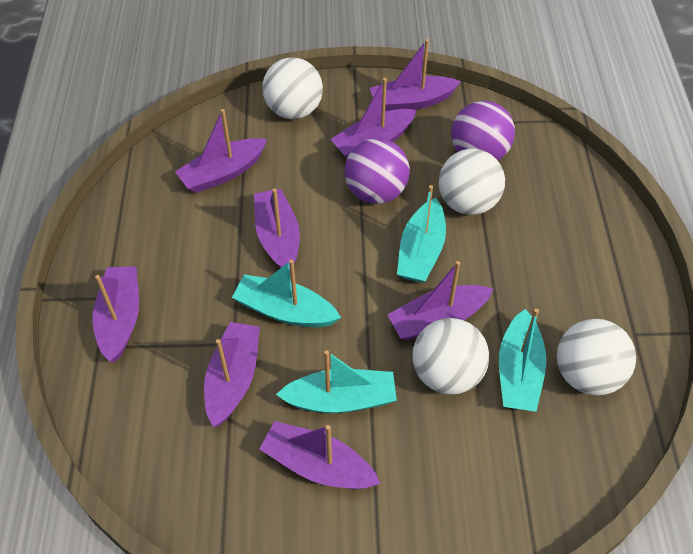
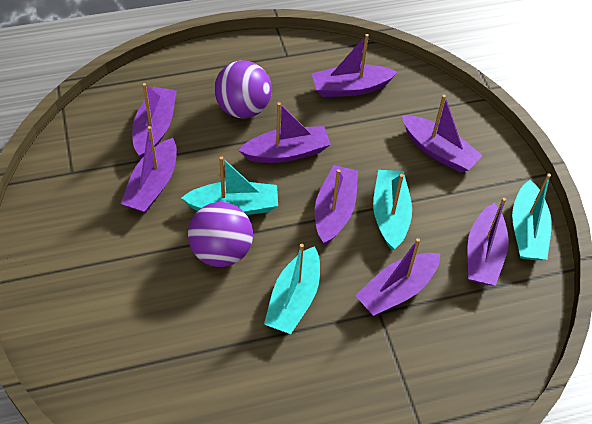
white ball: 4 -> 0

